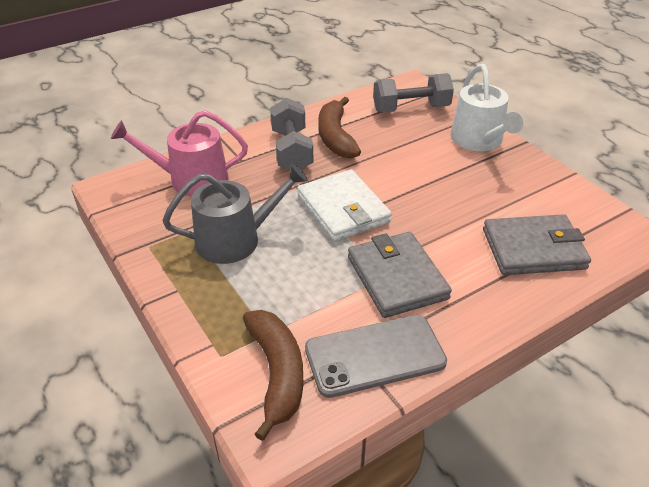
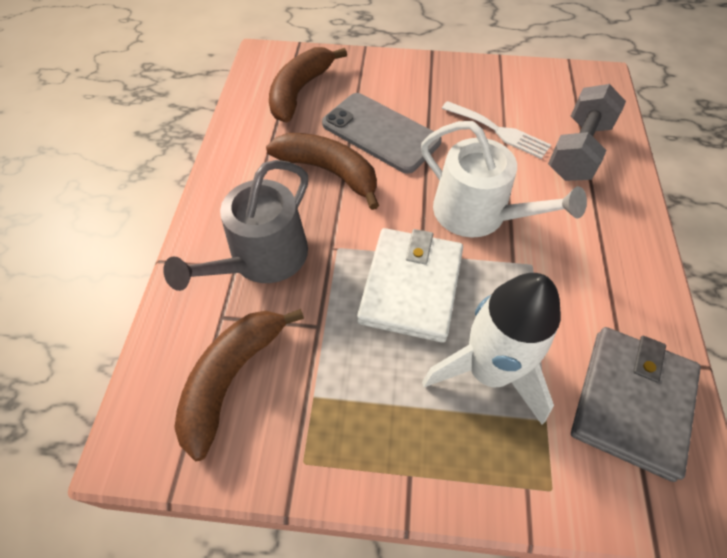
brown banana: 2 -> 3
grey dumbbell: 2 -> 1
grey wallet: 2 -> 1
pink watering can: 1 -> 0
white fork: 0 -> 1
white rocket: 0 -> 1

